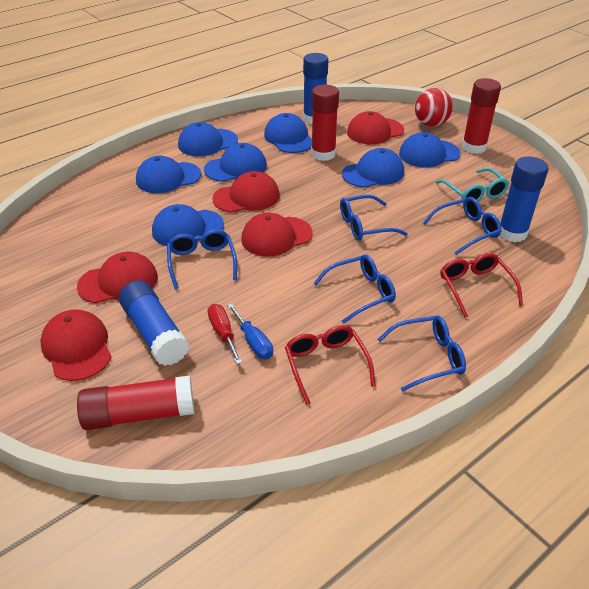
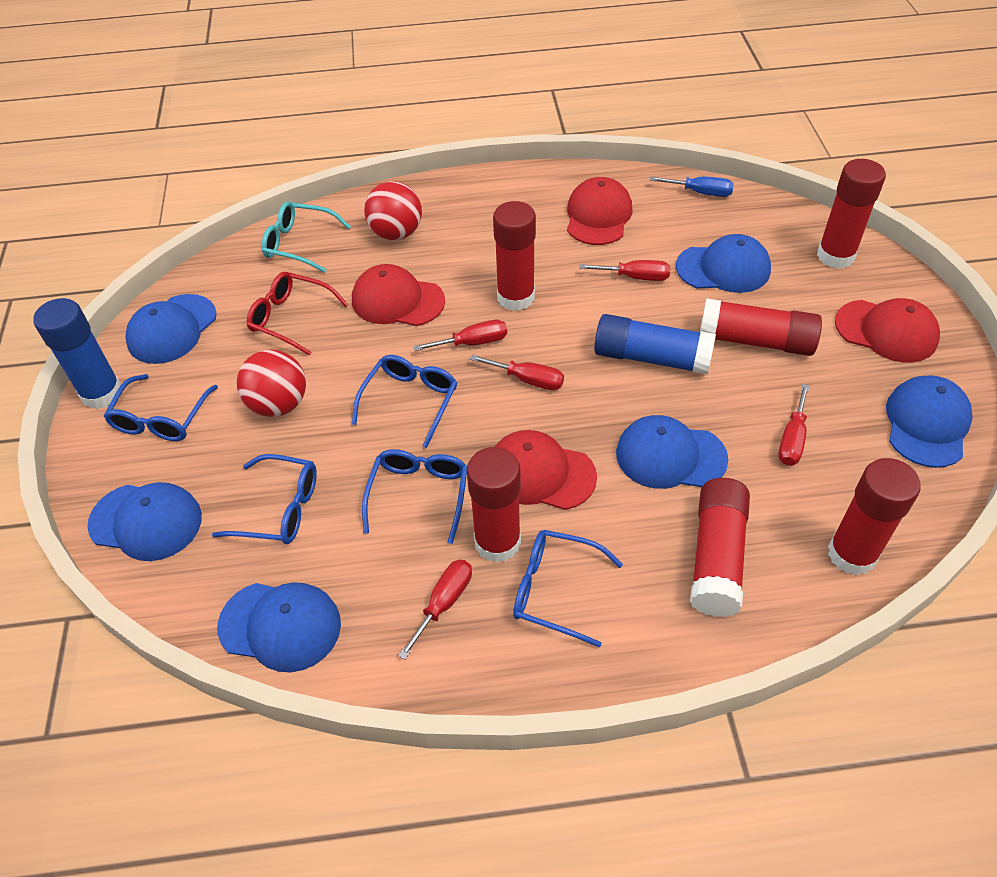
blue cap: 7 -> 6
blue glue stick: 3 -> 2
red ball: 1 -> 2
red cap: 5 -> 4
red glasses: 2 -> 1
red glue stick: 3 -> 6
red screwdriver: 1 -> 5

